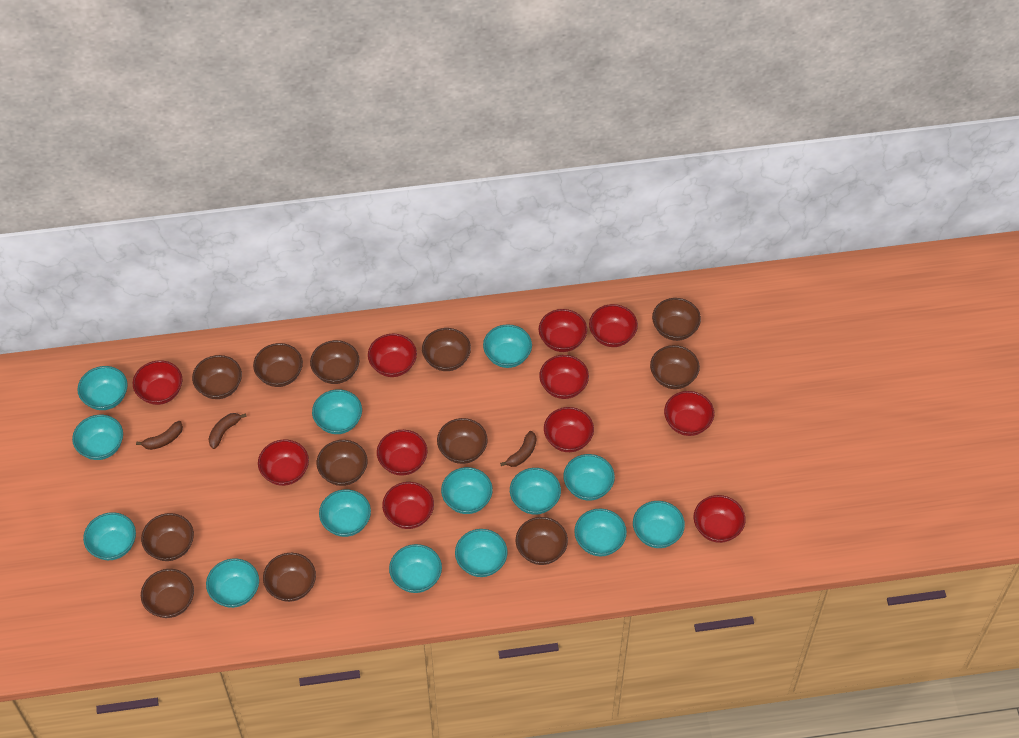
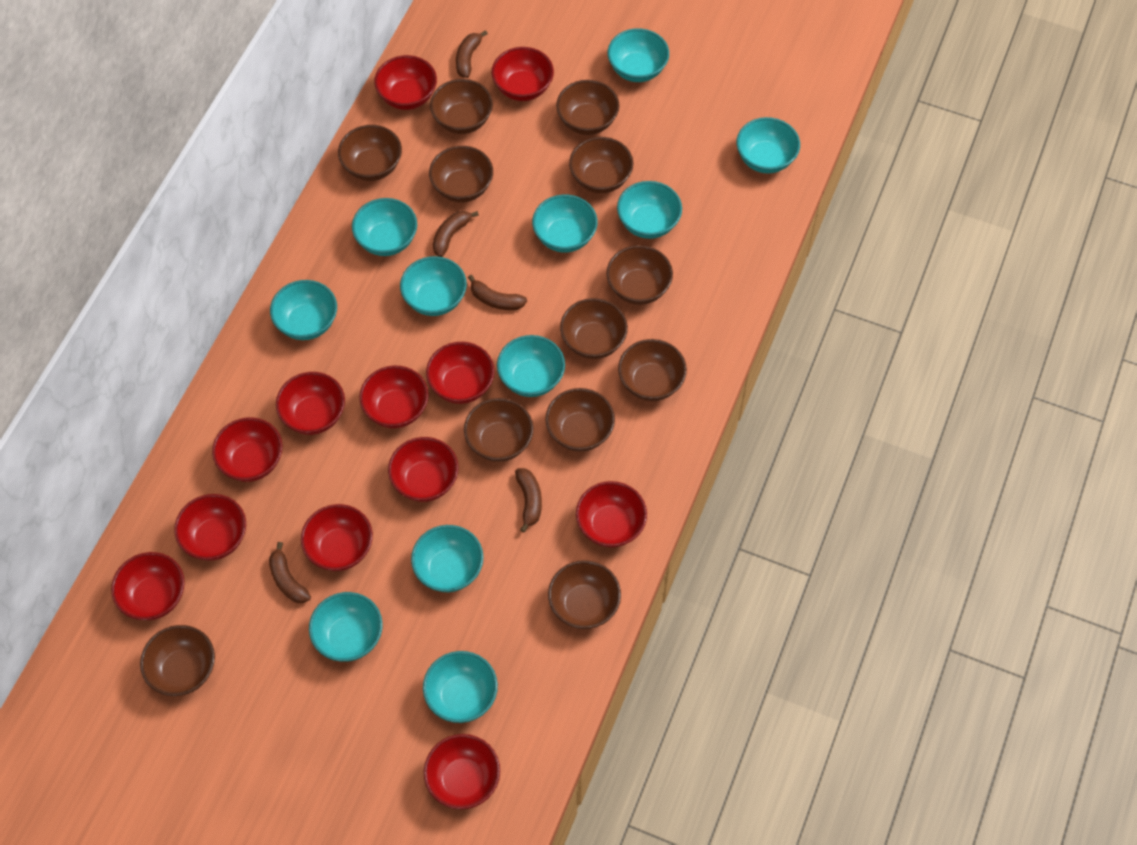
brown banana: 3 -> 5
red bowl: 11 -> 12
turquoise bowl: 14 -> 11

